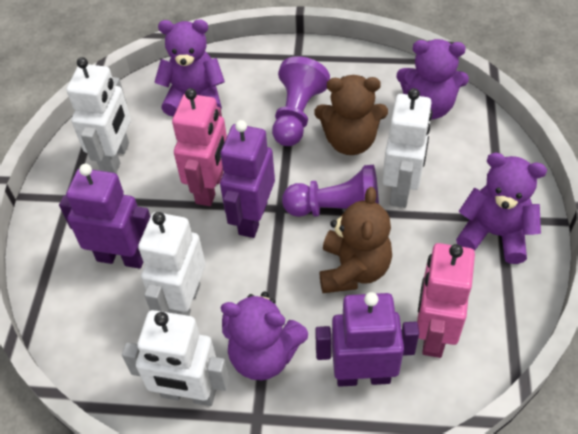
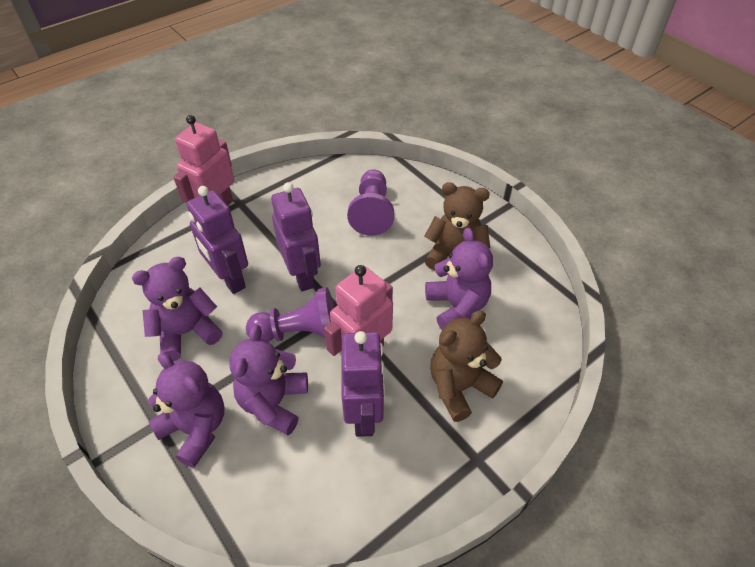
white robot: 4 -> 0

